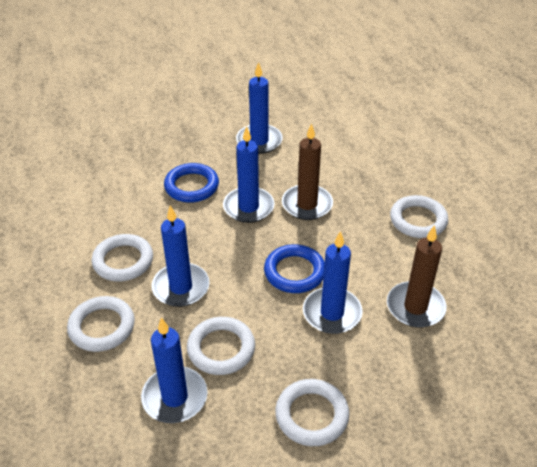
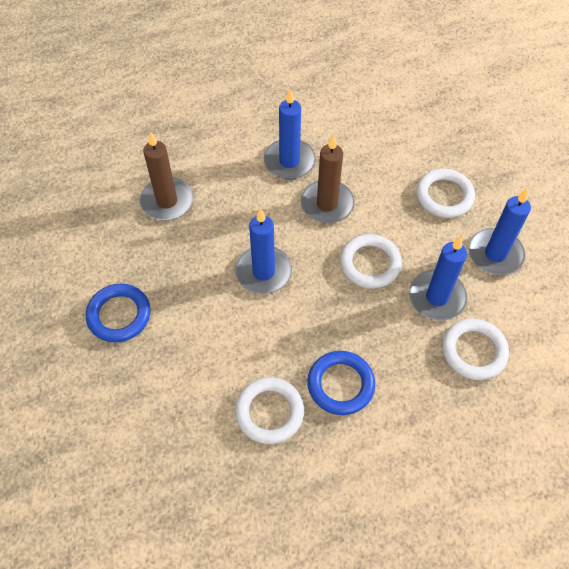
blue candle: 5 -> 4
white ring: 5 -> 4

